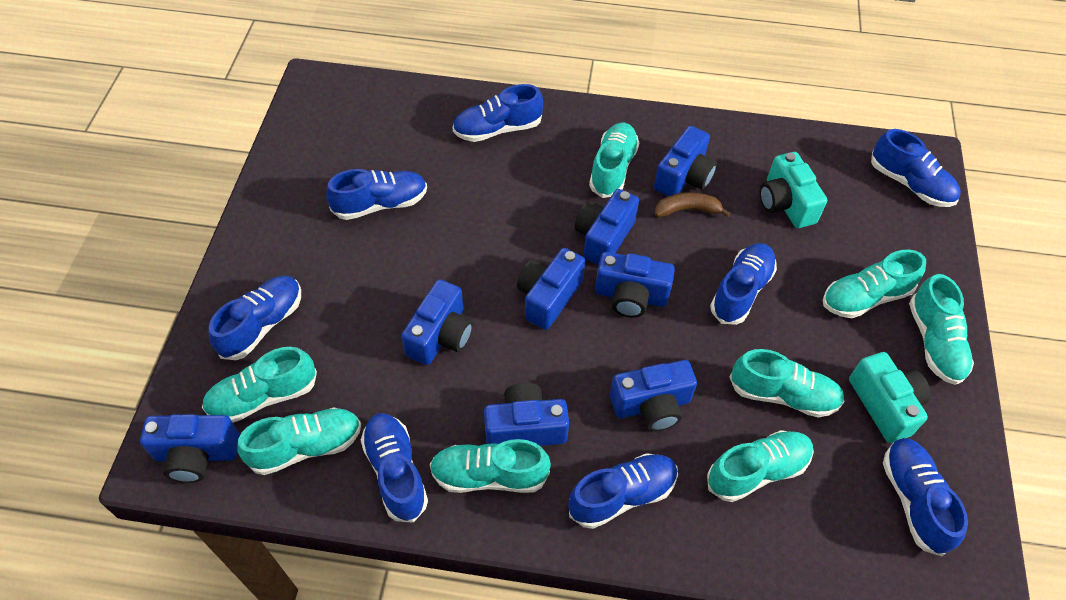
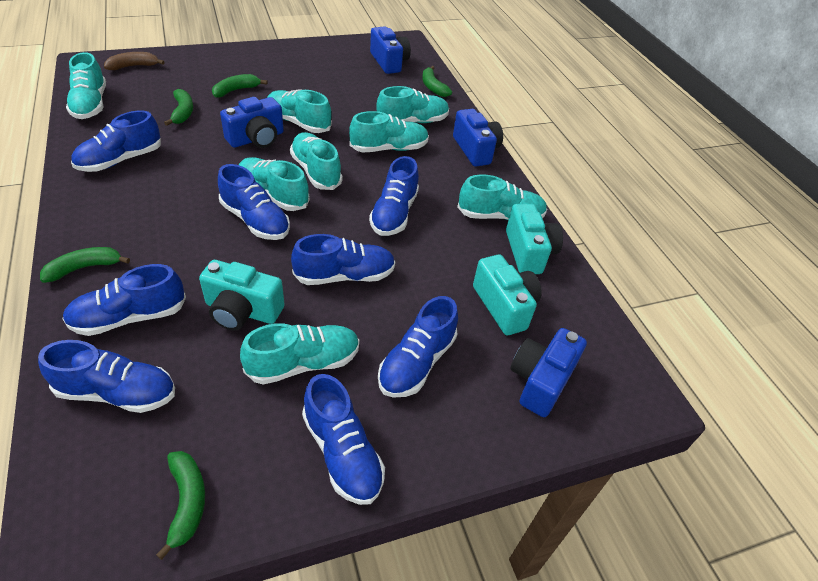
blue camera: 8 -> 4
green banana: 0 -> 5
turquoise camera: 2 -> 3

